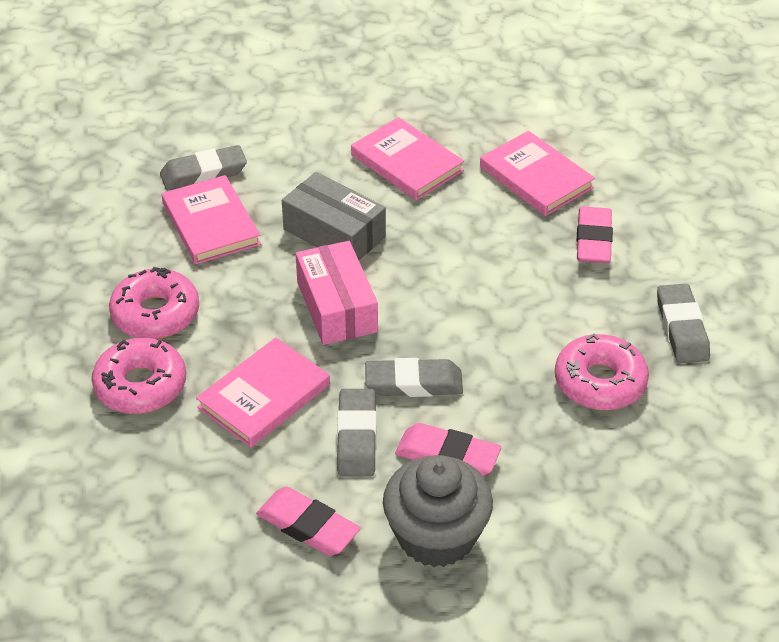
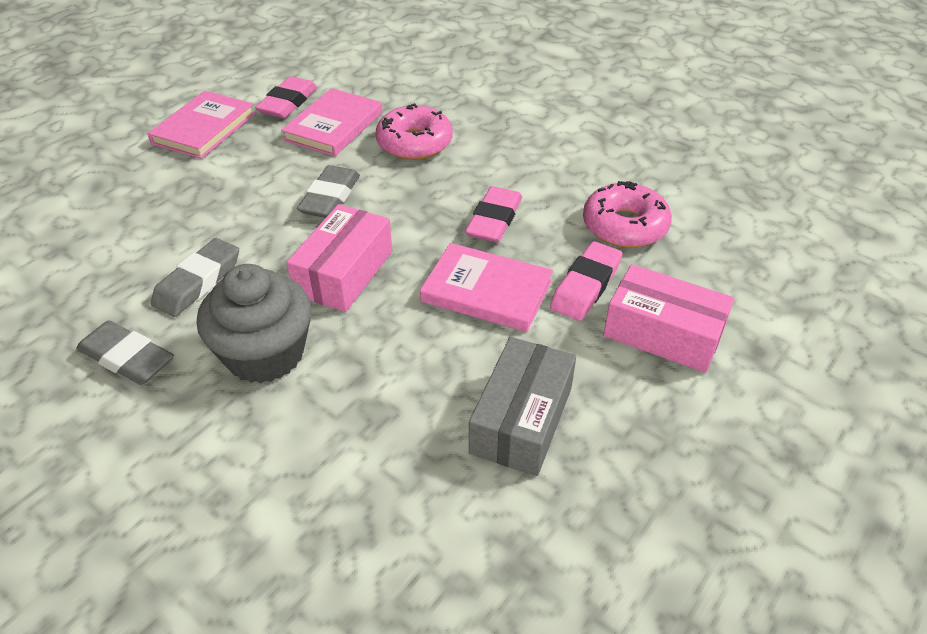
grey eraser: 4 -> 3
pink book: 4 -> 3
pink box: 1 -> 2
pink donut: 3 -> 2

